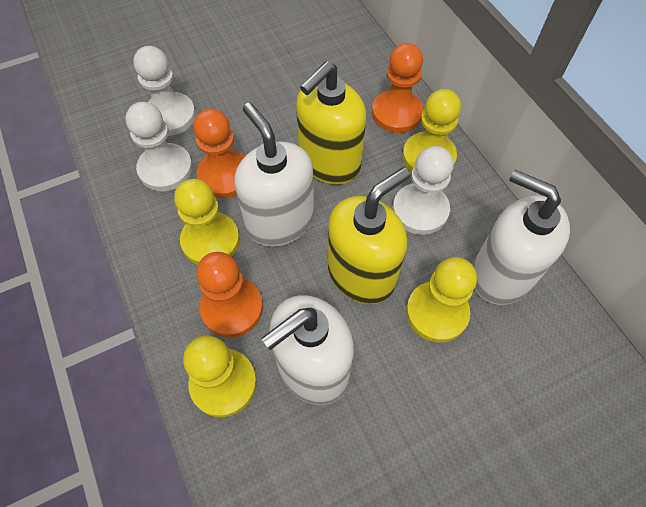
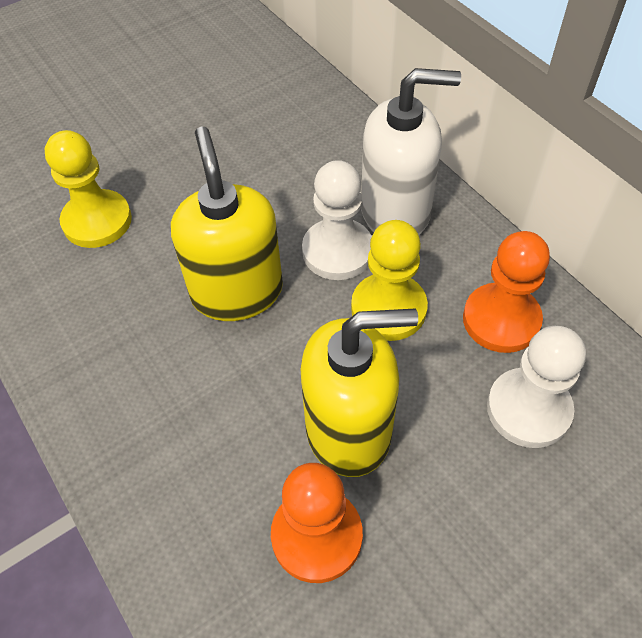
orange pawn: 3 -> 2
white pawn: 3 -> 2
white soap dispenser: 3 -> 1
yellow pawn: 4 -> 2

